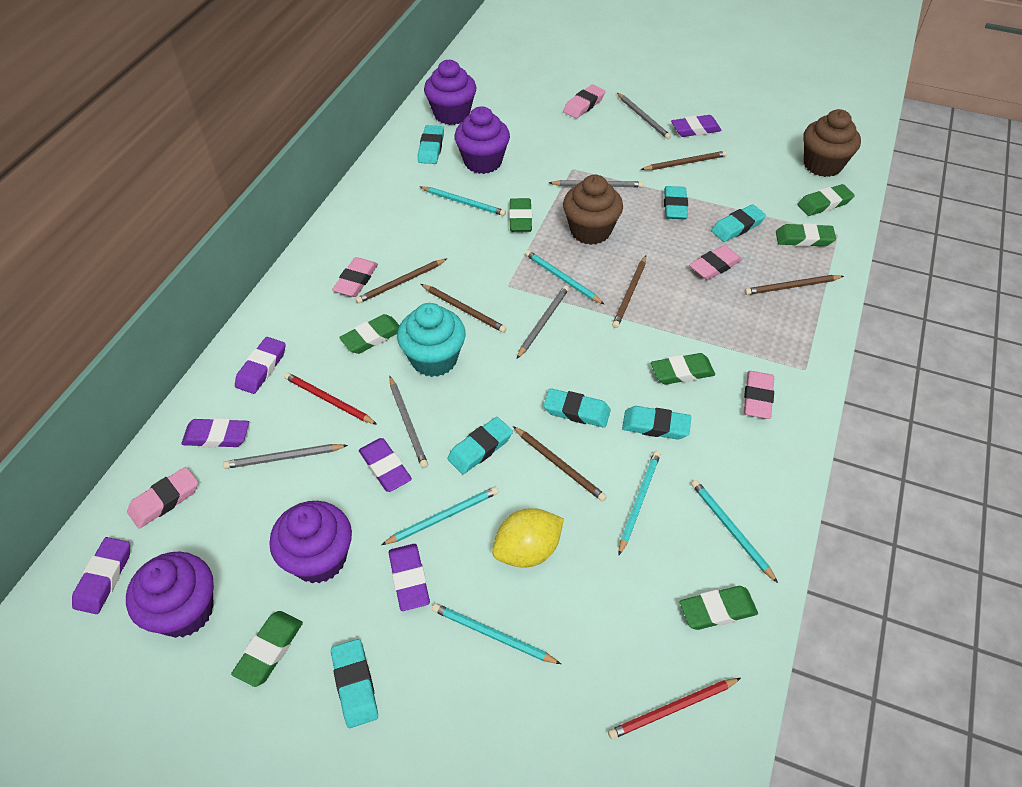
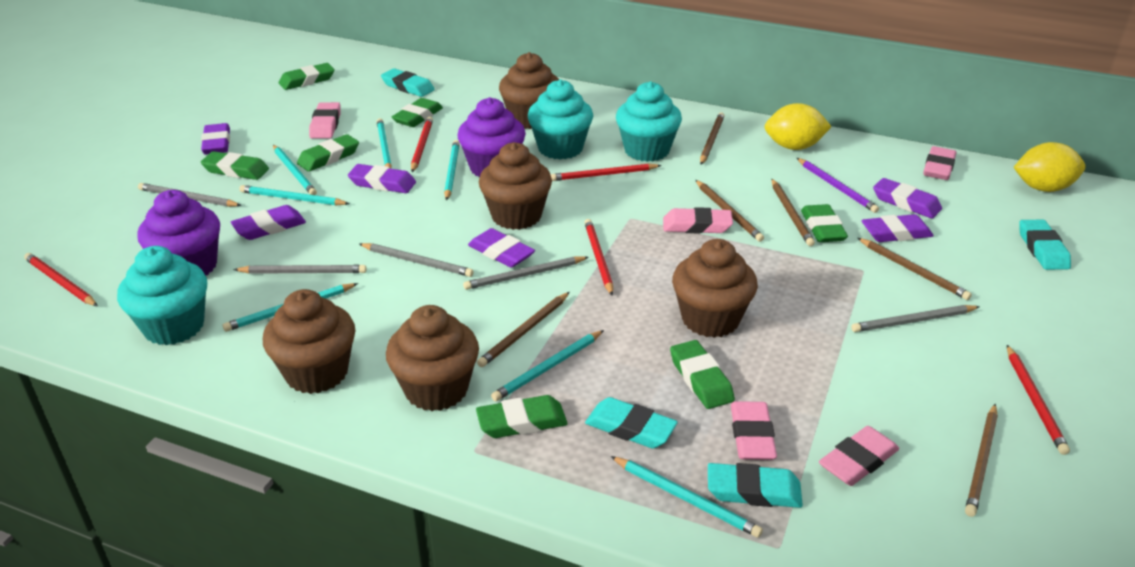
brown cupcake: 2 -> 5
purple cupcake: 4 -> 2
purple pencil: 0 -> 1
red pencil: 2 -> 5
turquoise cupcake: 1 -> 3
turquoise eraser: 7 -> 4
turquoise pencil: 6 -> 7
yellow lemon: 1 -> 2

